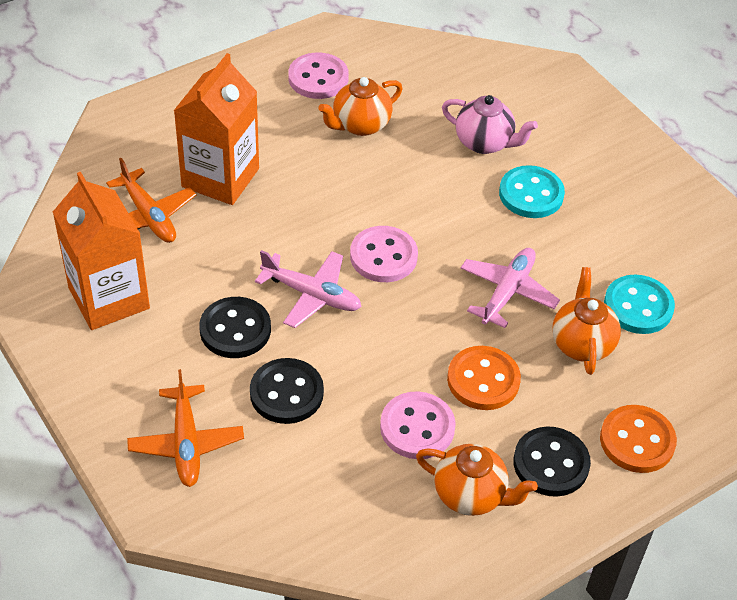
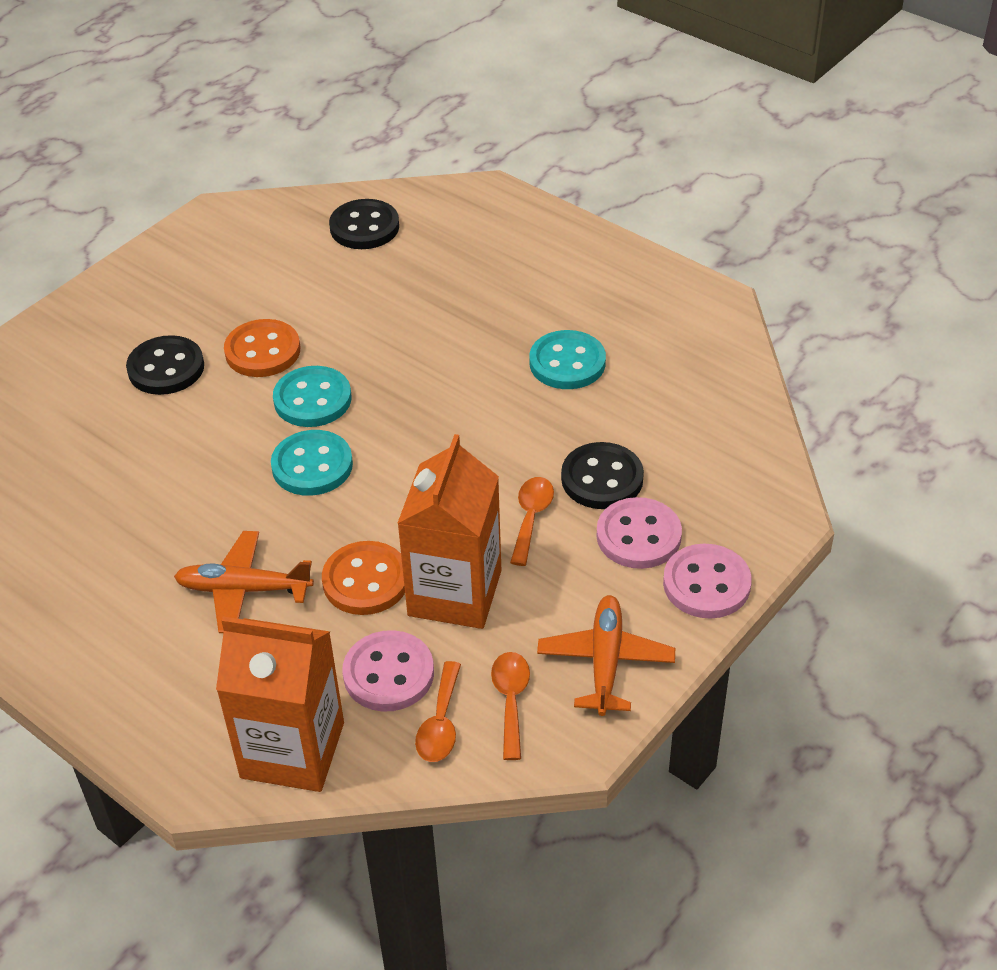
orange spoon: 0 -> 3
orange teapot: 3 -> 0
pink plane: 2 -> 0
pink teapot: 1 -> 0
turquoise button: 2 -> 3

